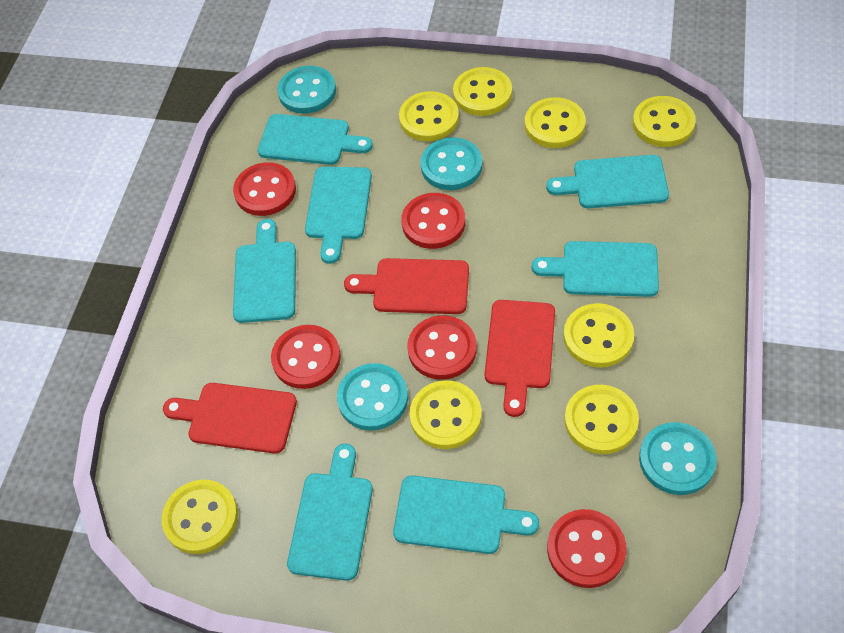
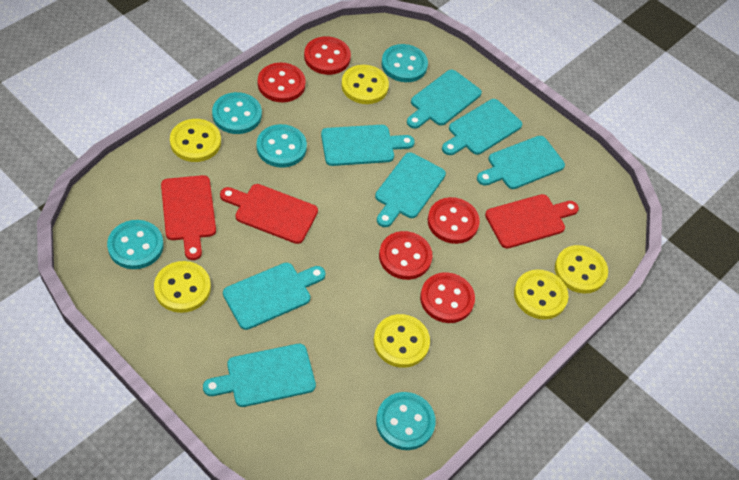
turquoise button: 4 -> 5
yellow button: 8 -> 6

